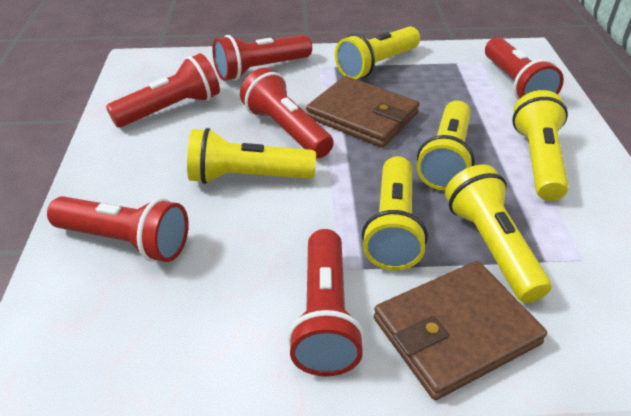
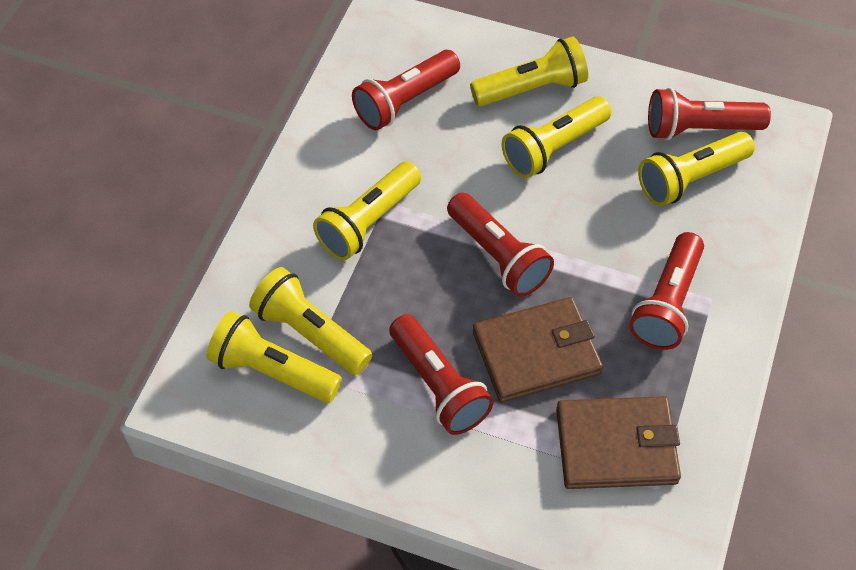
red flashlight: 6 -> 5

